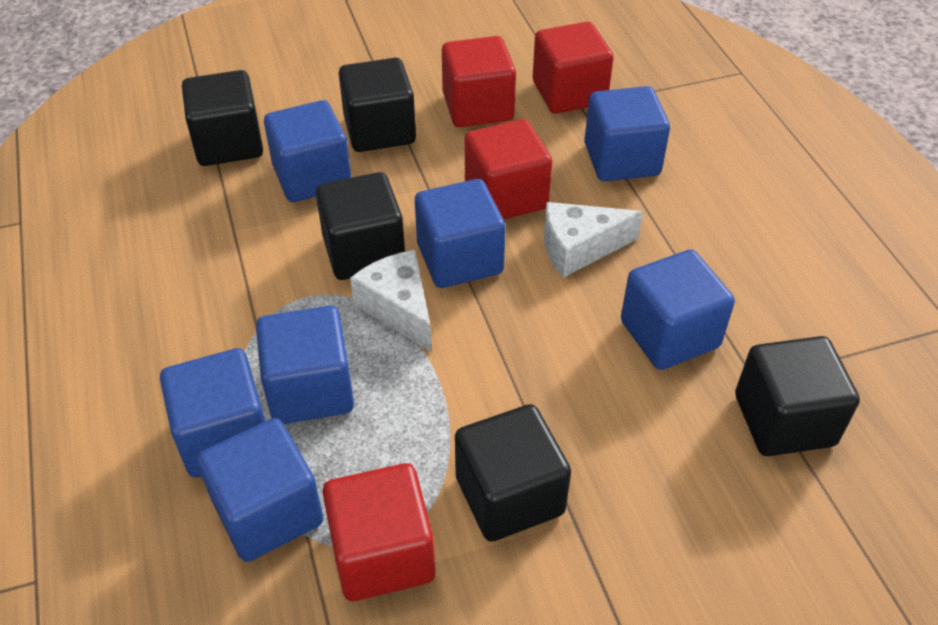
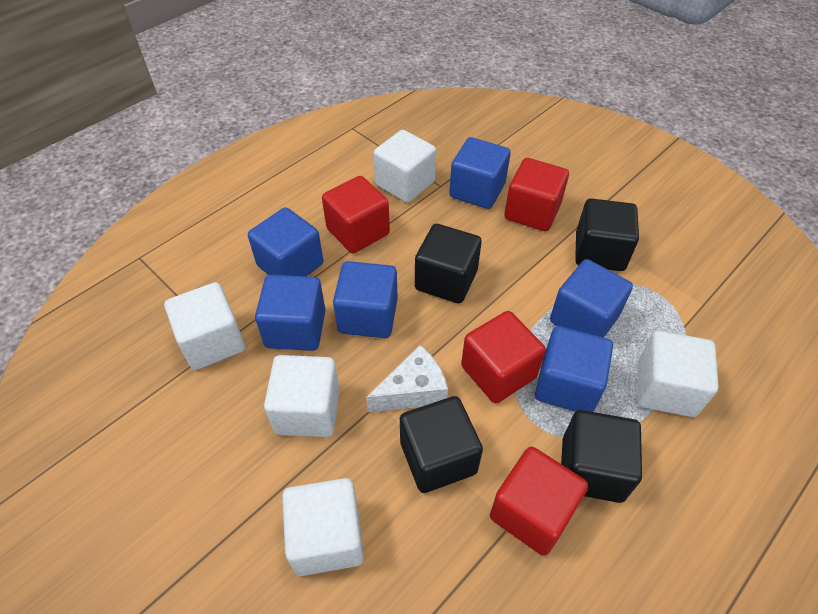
black cube: 5 -> 4
blue cube: 7 -> 6
white cheese: 2 -> 1
white cube: 0 -> 5

